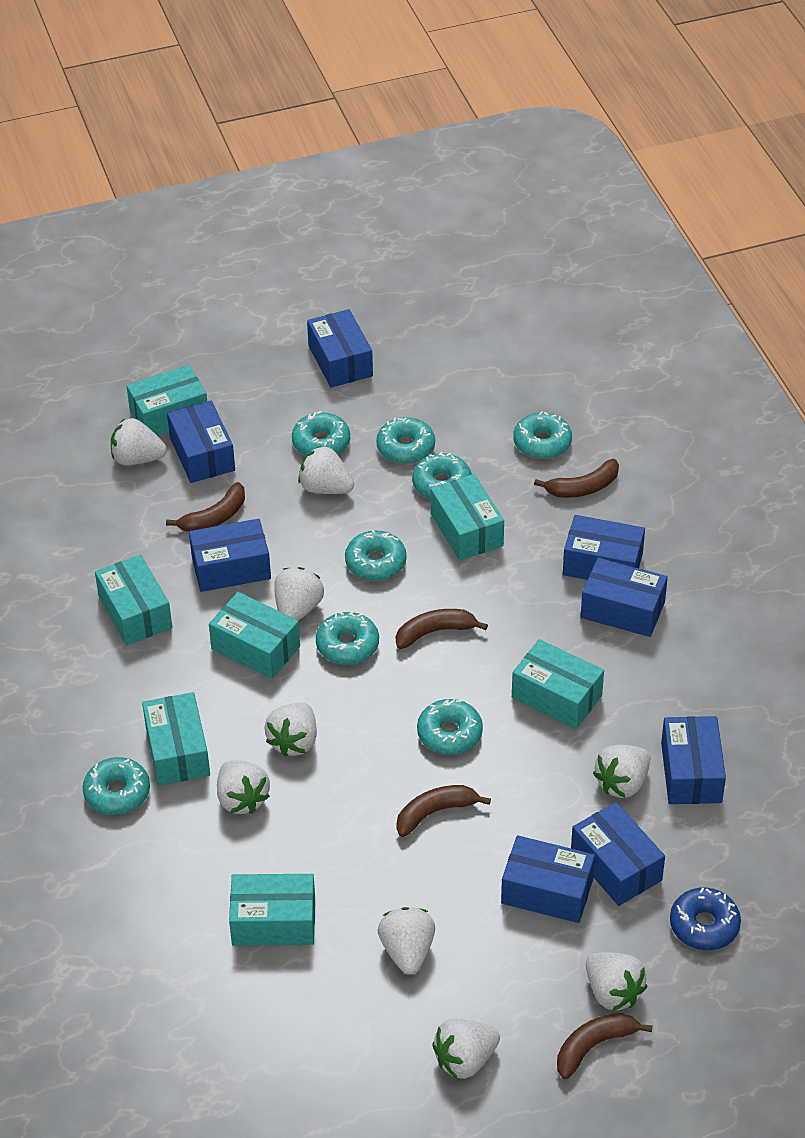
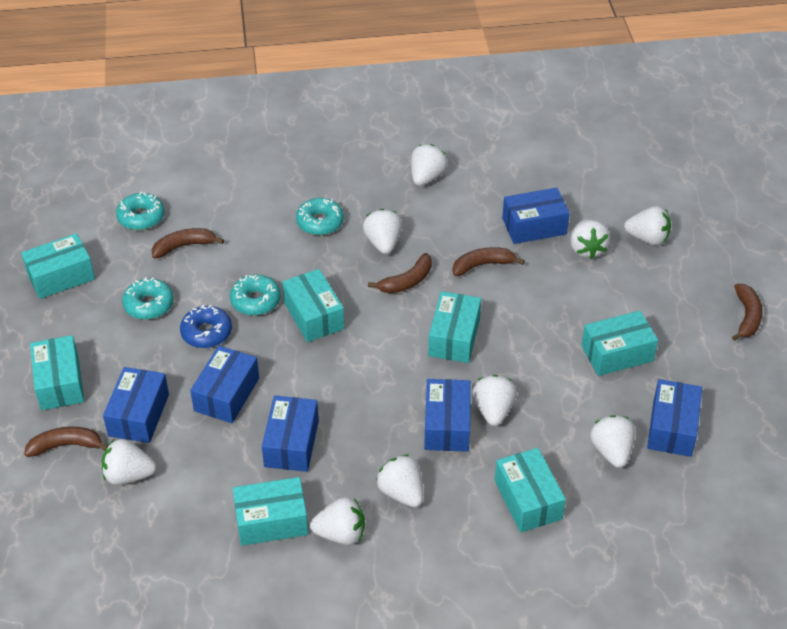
blue box: 8 -> 6
turquoise donut: 8 -> 4

